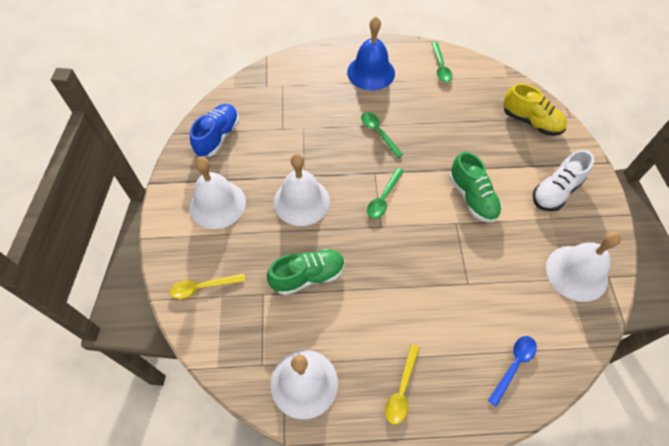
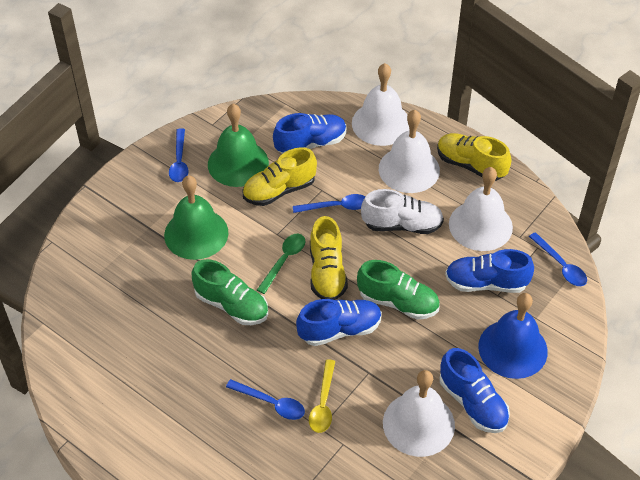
blue shoe: 1 -> 4
blue spoon: 1 -> 4
green bell: 0 -> 2
green spoon: 3 -> 1
yellow shoe: 1 -> 3
yellow spoon: 2 -> 1

